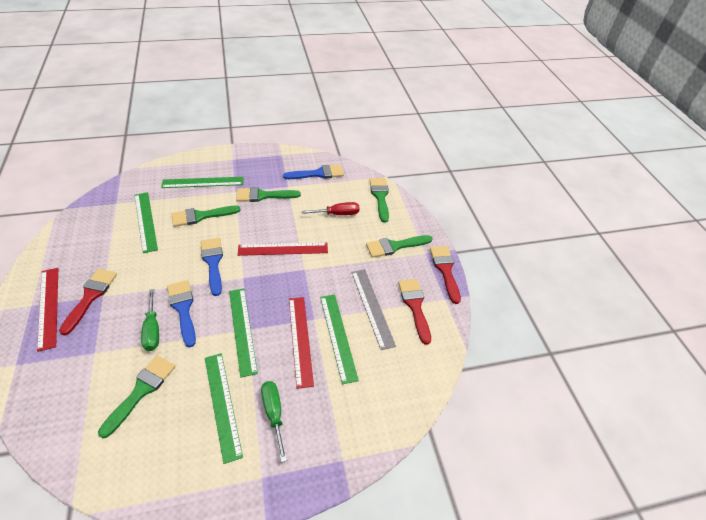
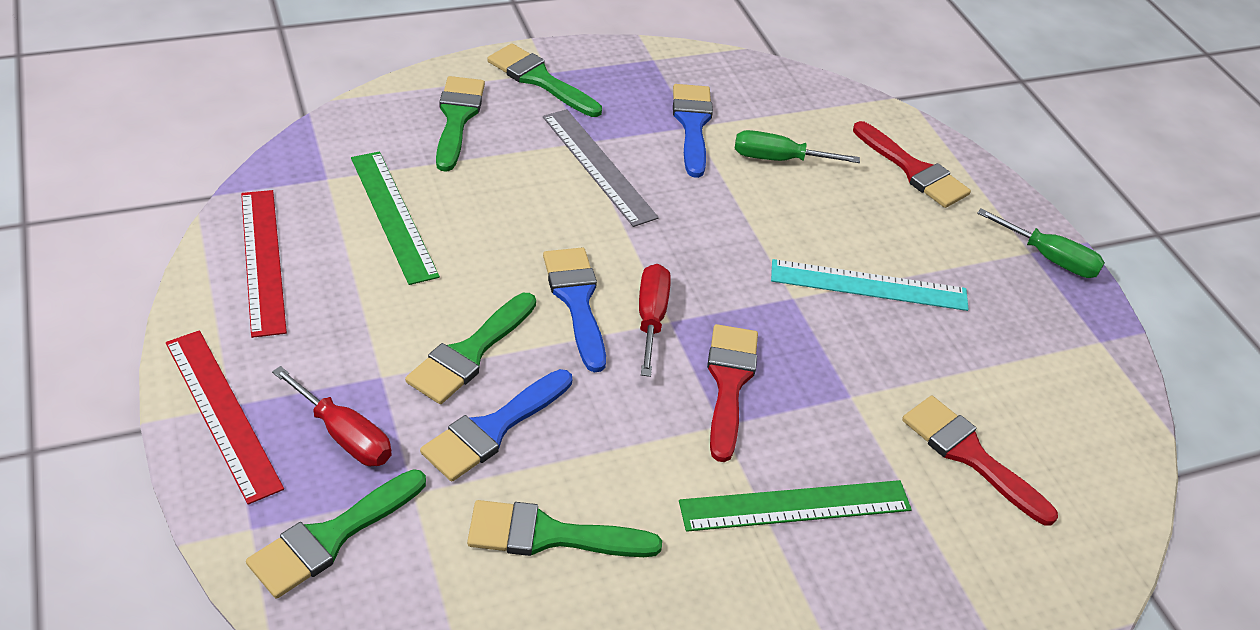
green ruler: 5 -> 2
red ruler: 3 -> 2
red screwdriver: 1 -> 2
turquoise ruler: 0 -> 1

